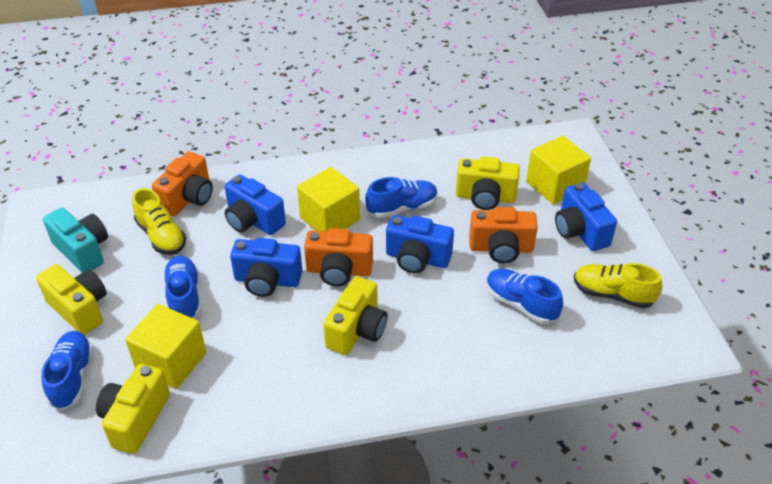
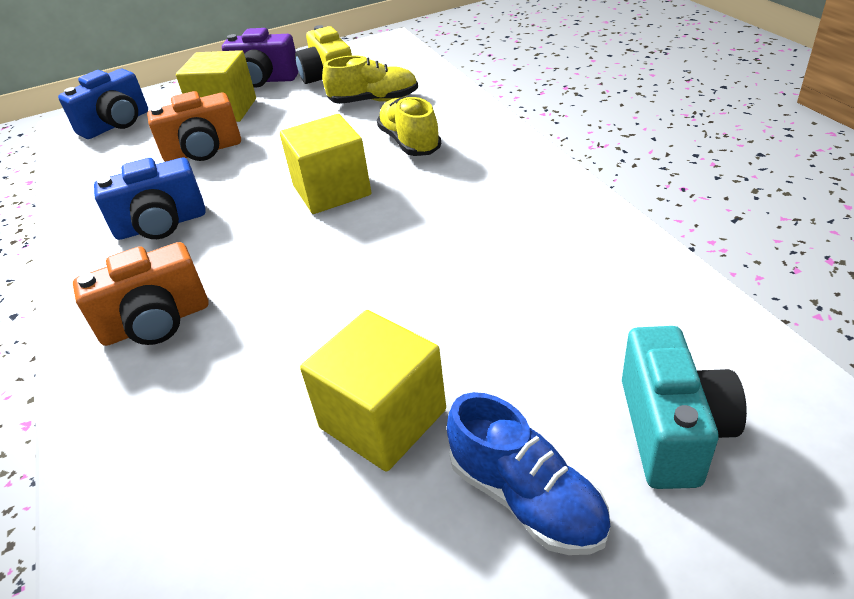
blue camera: 4 -> 2
blue shoe: 4 -> 1
orange camera: 3 -> 2
purple camera: 0 -> 1
yellow camera: 4 -> 1

